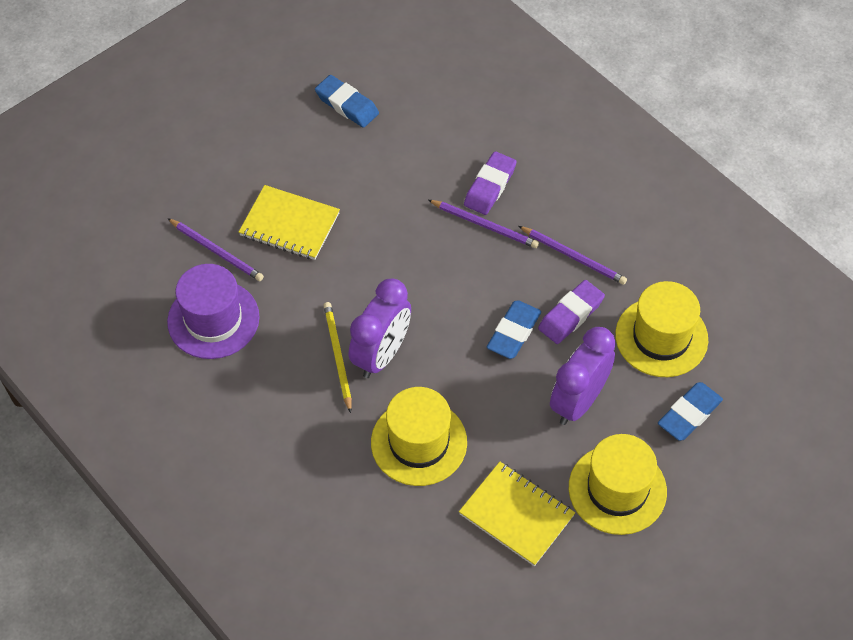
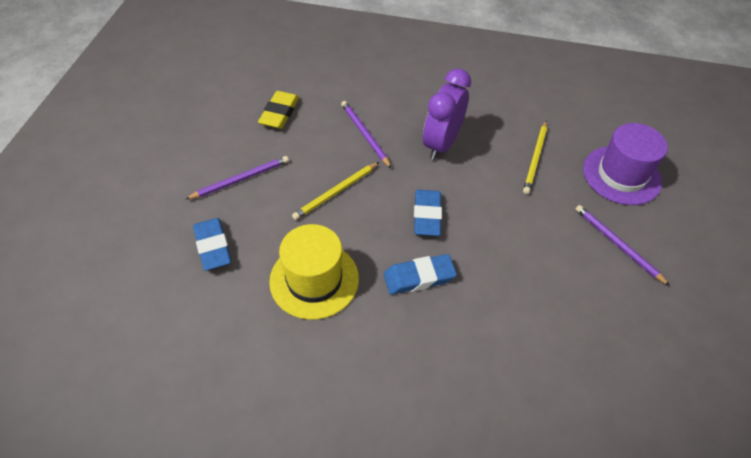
purple clock: 2 -> 1
purple eraser: 2 -> 0
yellow eraser: 0 -> 1
yellow hat: 3 -> 1
yellow notebook: 2 -> 0
yellow pencil: 1 -> 2

